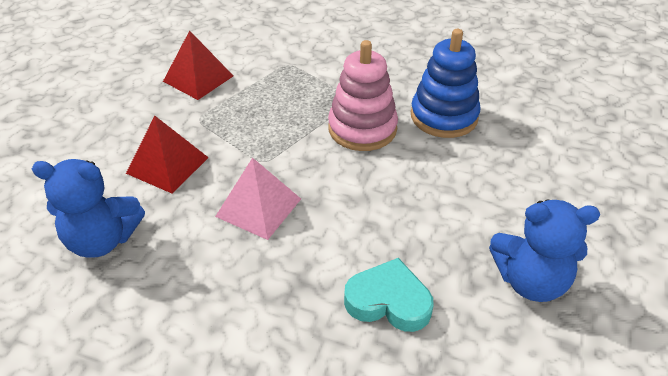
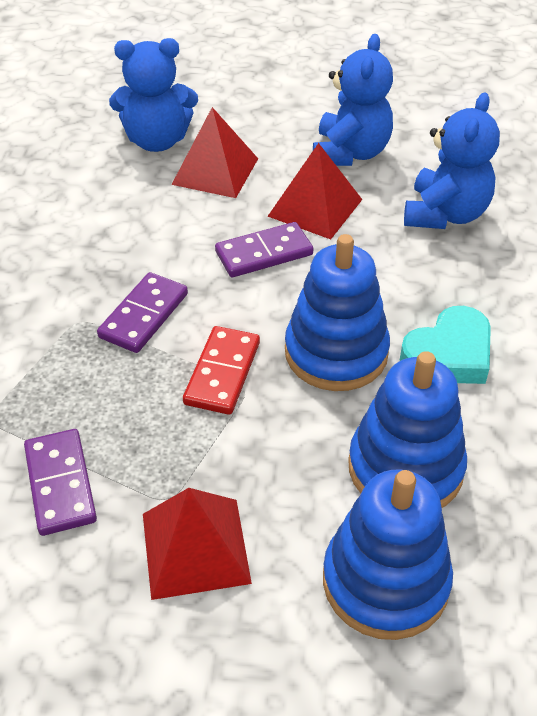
blue stacking toy: 1 -> 3
blue teddy bear: 2 -> 3
pink pyramid: 1 -> 0
pink stacking toy: 1 -> 0
purple domino: 0 -> 3
red domino: 0 -> 1
red pyramid: 2 -> 3

